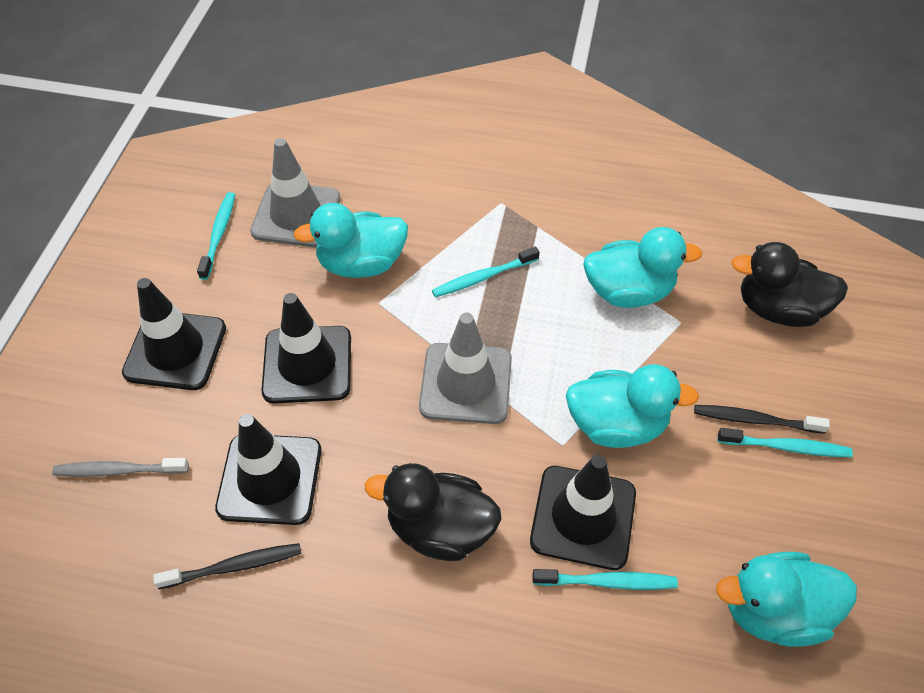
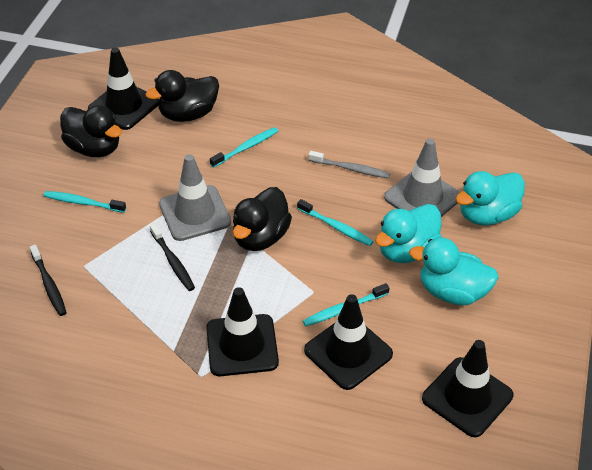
black duck: 2 -> 3
turquoise duck: 4 -> 3

